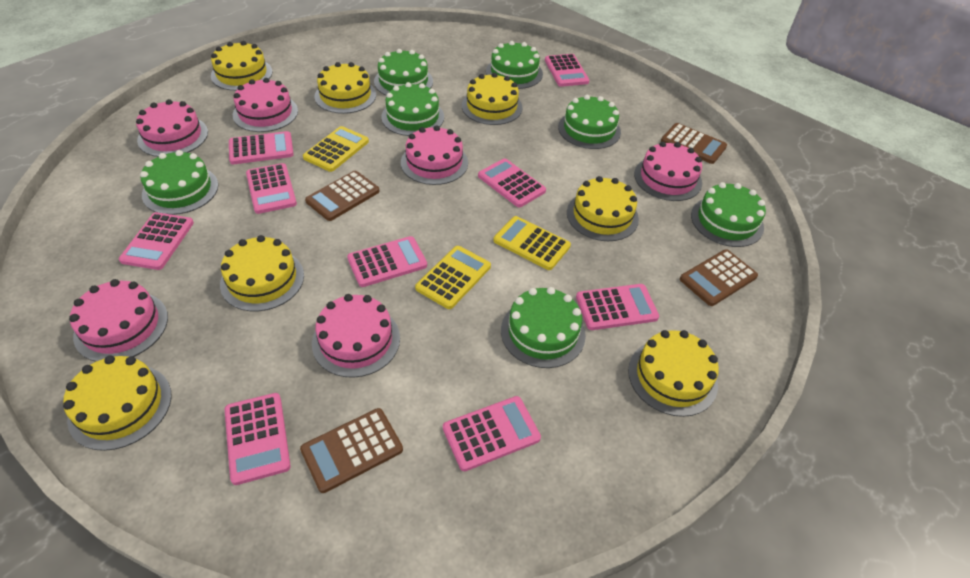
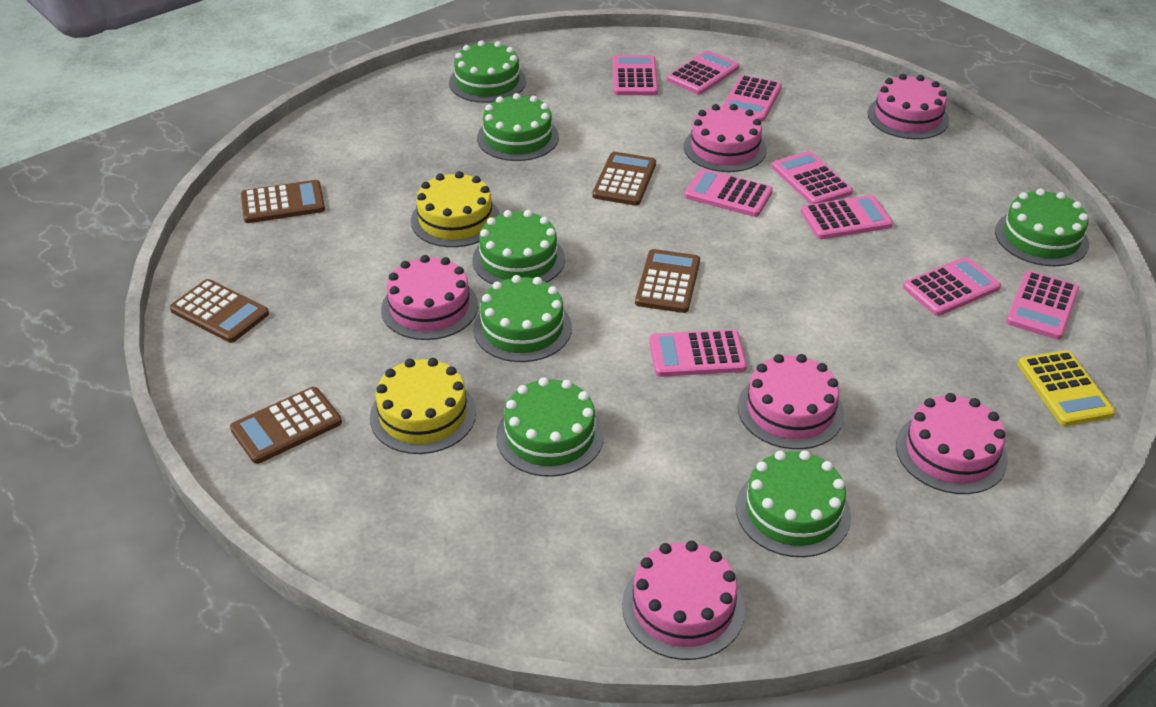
brown calculator: 4 -> 5
yellow cake: 7 -> 2
yellow calculator: 3 -> 1

